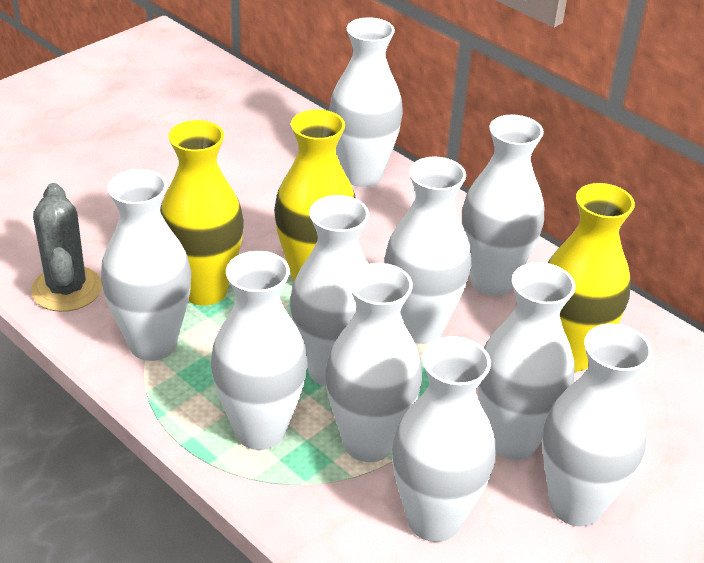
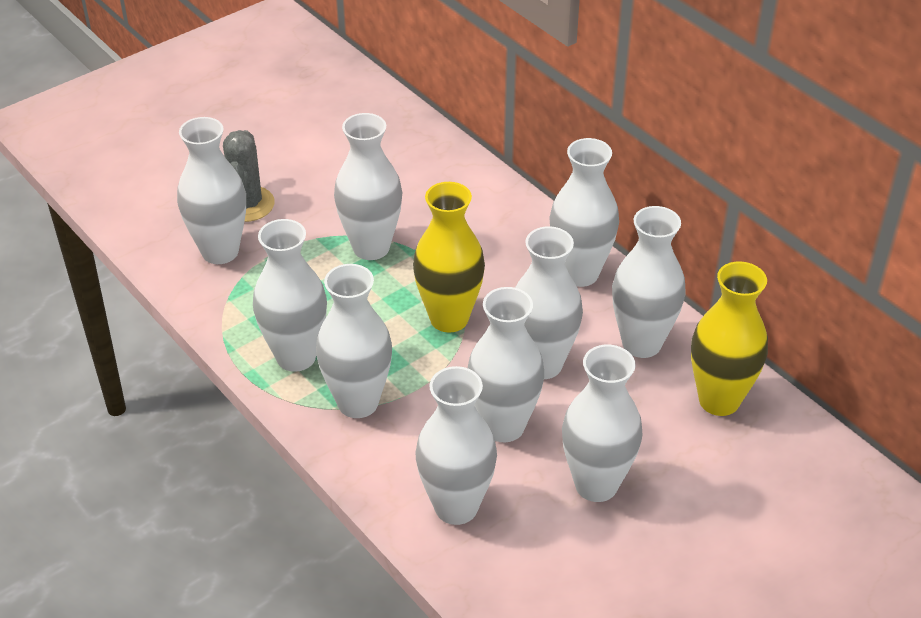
yellow vase: 3 -> 2

